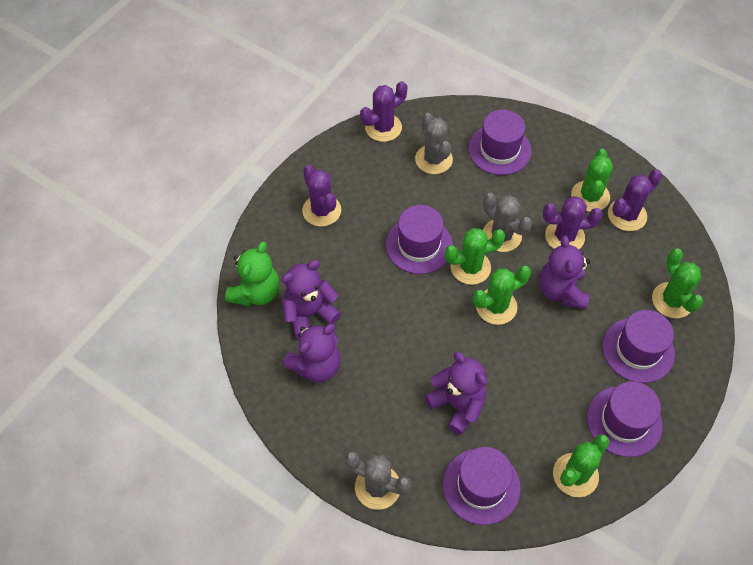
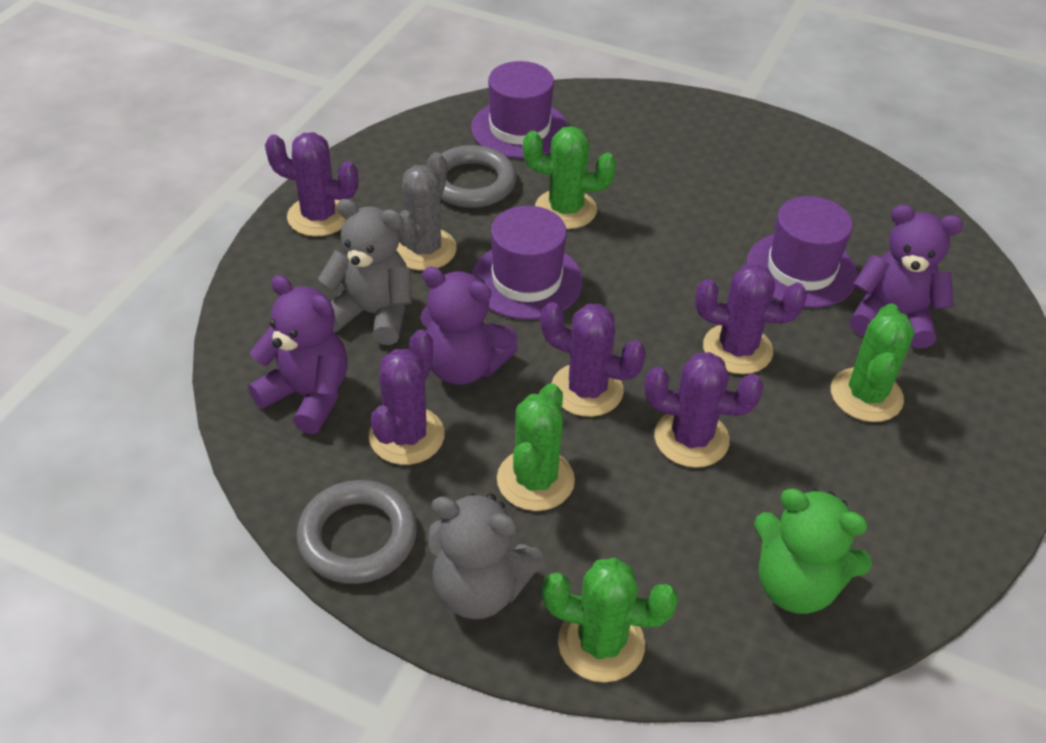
green cactus: 5 -> 4
grey cactus: 3 -> 1
grey ring: 0 -> 2
grey teddy bear: 0 -> 2
purple cactus: 4 -> 5
purple hat: 5 -> 3
purple teddy bear: 4 -> 3

